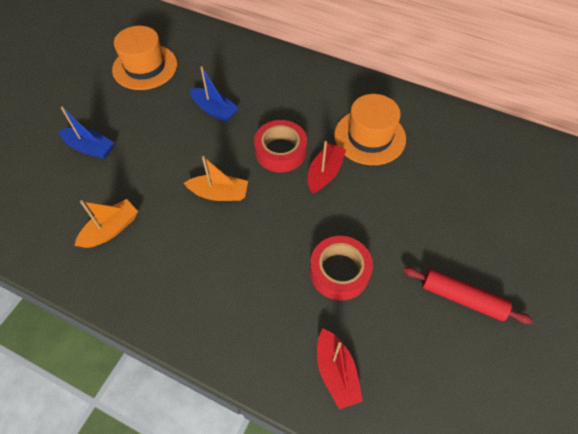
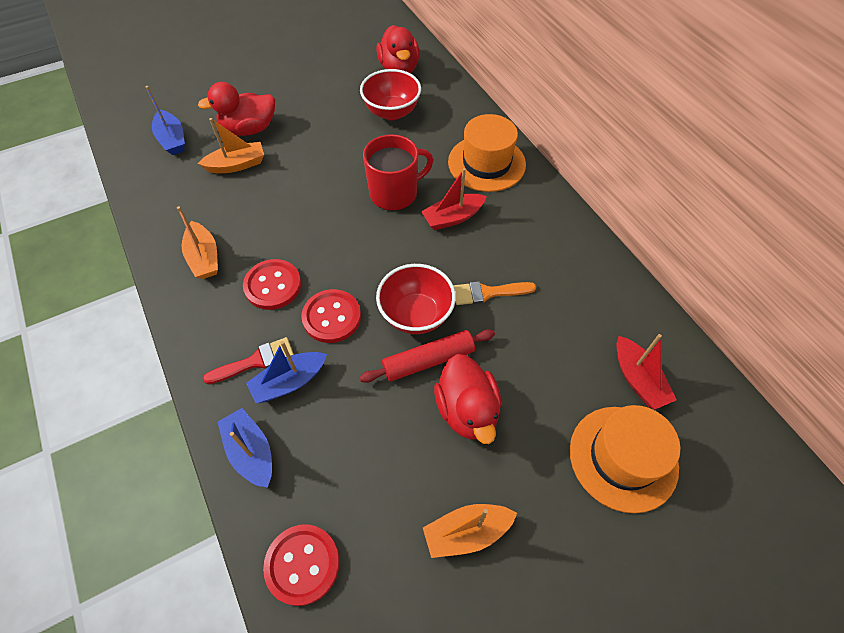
blue boat: 2 -> 3
orange boat: 2 -> 3
orange brush: 0 -> 1
red bowl: 0 -> 2
red brush: 0 -> 1
red button: 0 -> 3
red duck: 0 -> 3
red mug: 0 -> 1
red tape: 2 -> 0

